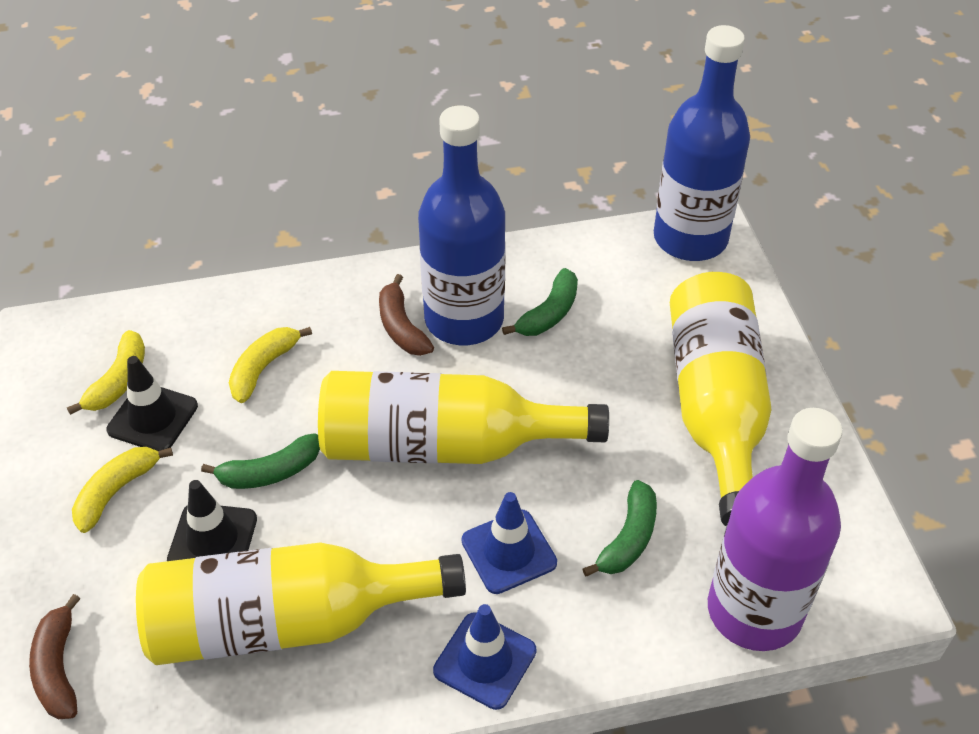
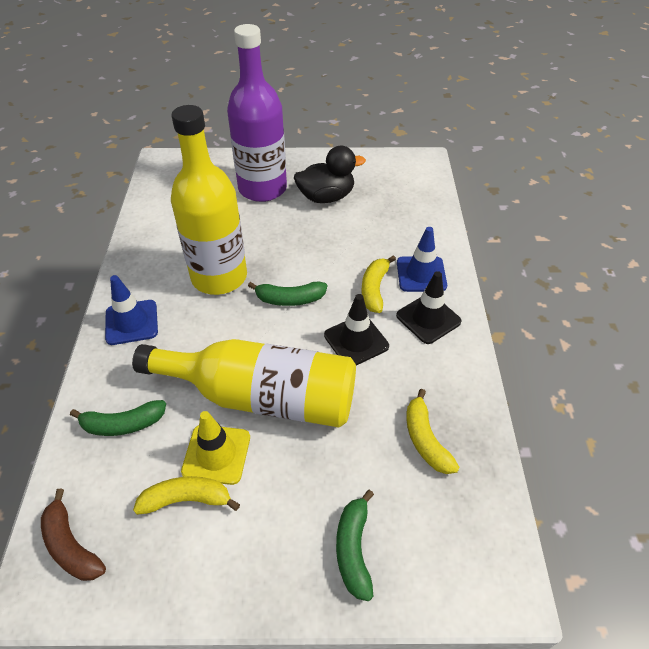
black duck: 0 -> 1
blue bottle: 2 -> 0
brown banana: 2 -> 1
yellow bottle: 3 -> 2
yellow traffic cone: 0 -> 1

